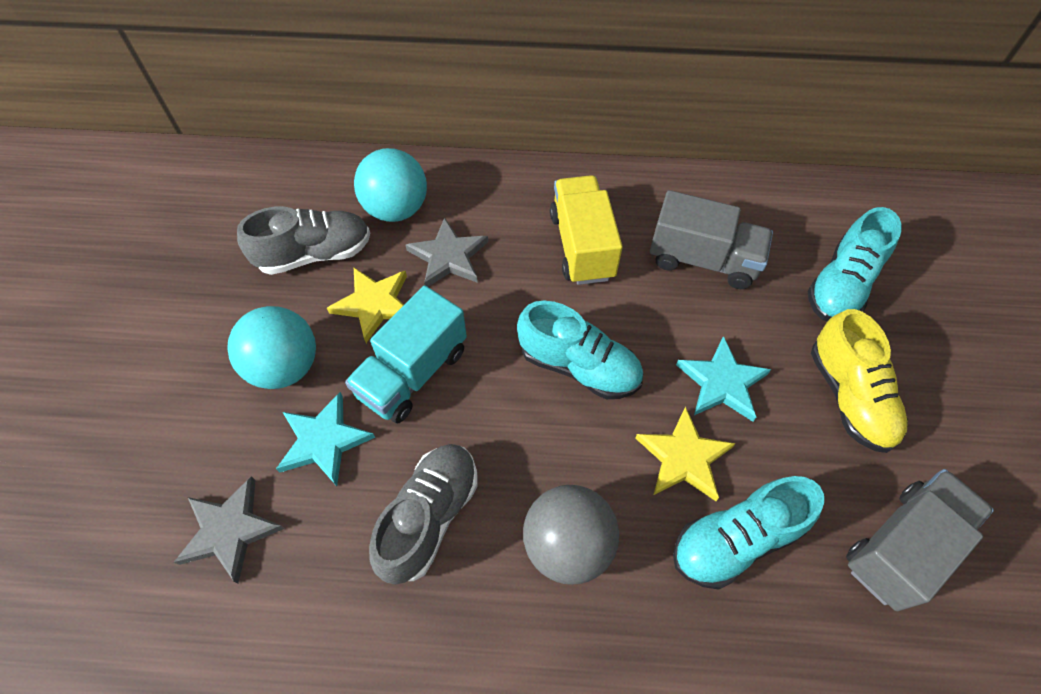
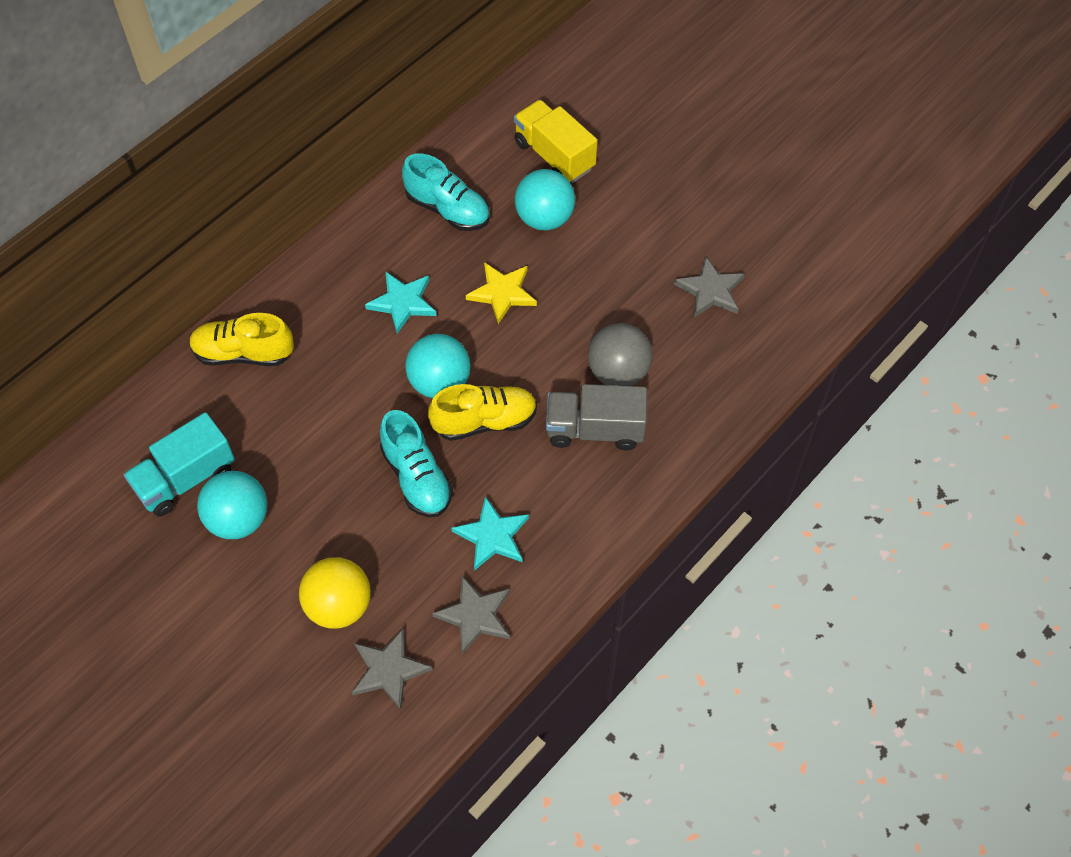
grey shoe: 2 -> 0
grey star: 2 -> 3
grey truck: 2 -> 1
turquoise ball: 2 -> 3
turquoise shoe: 3 -> 2
yellow ball: 0 -> 1
yellow shoe: 1 -> 2
yellow star: 2 -> 1

